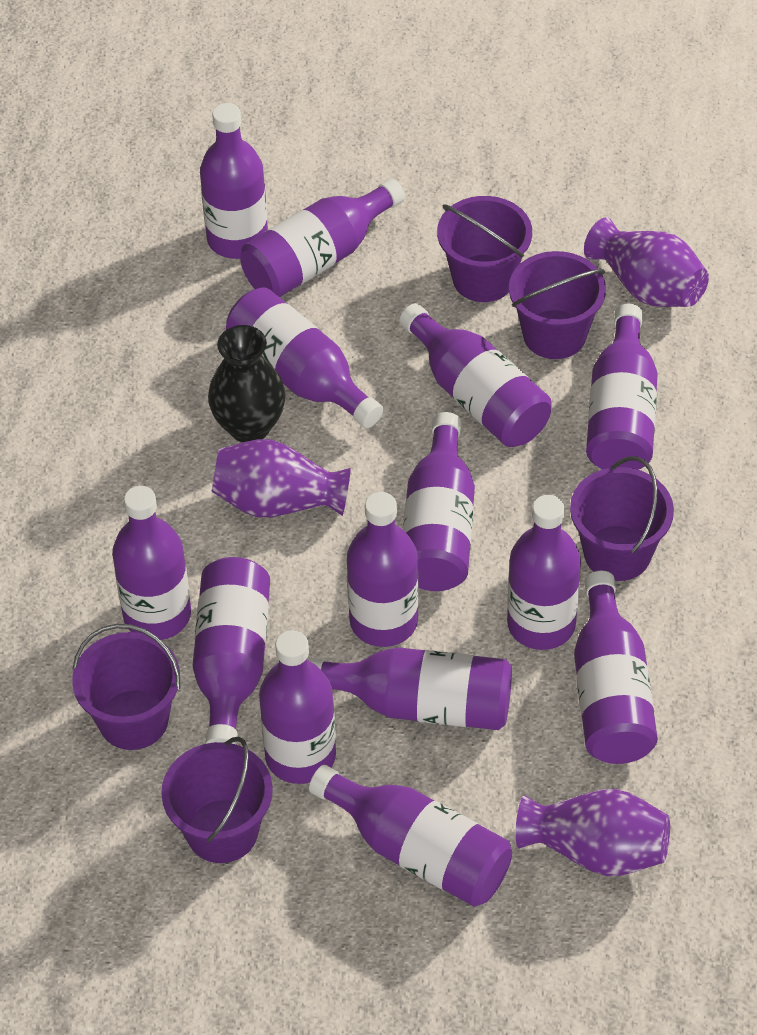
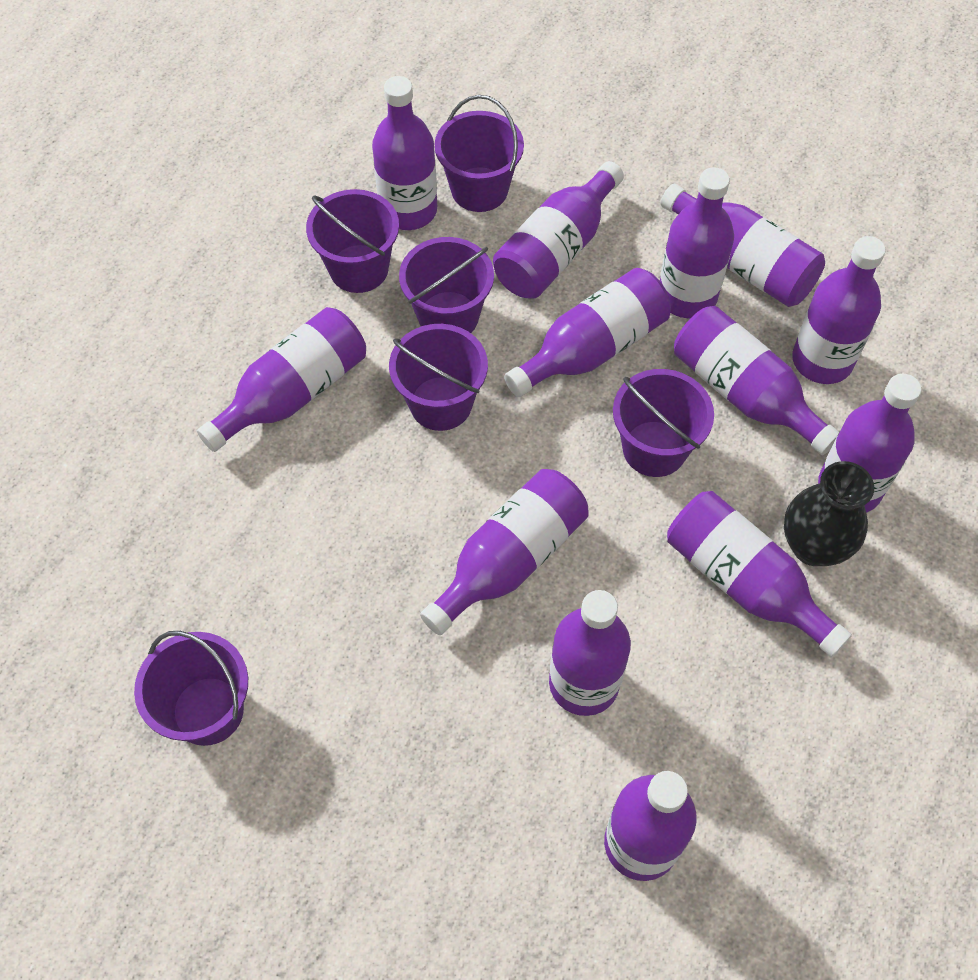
purple bottle: 14 -> 13
purple bucket: 5 -> 6
purple vase: 3 -> 0

